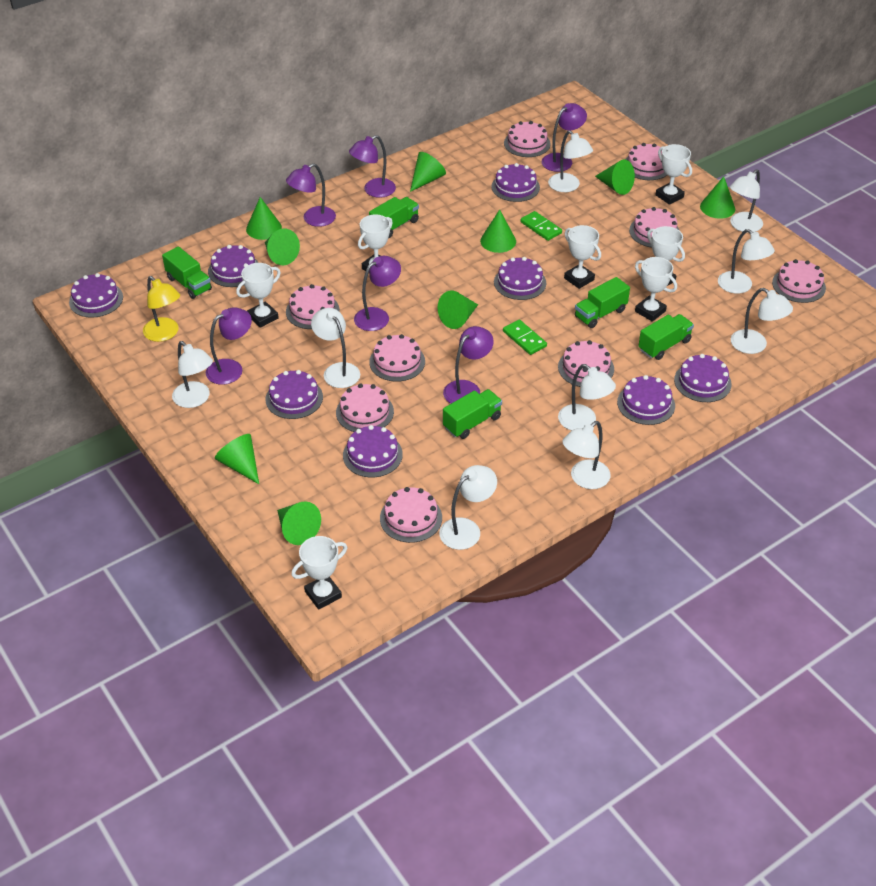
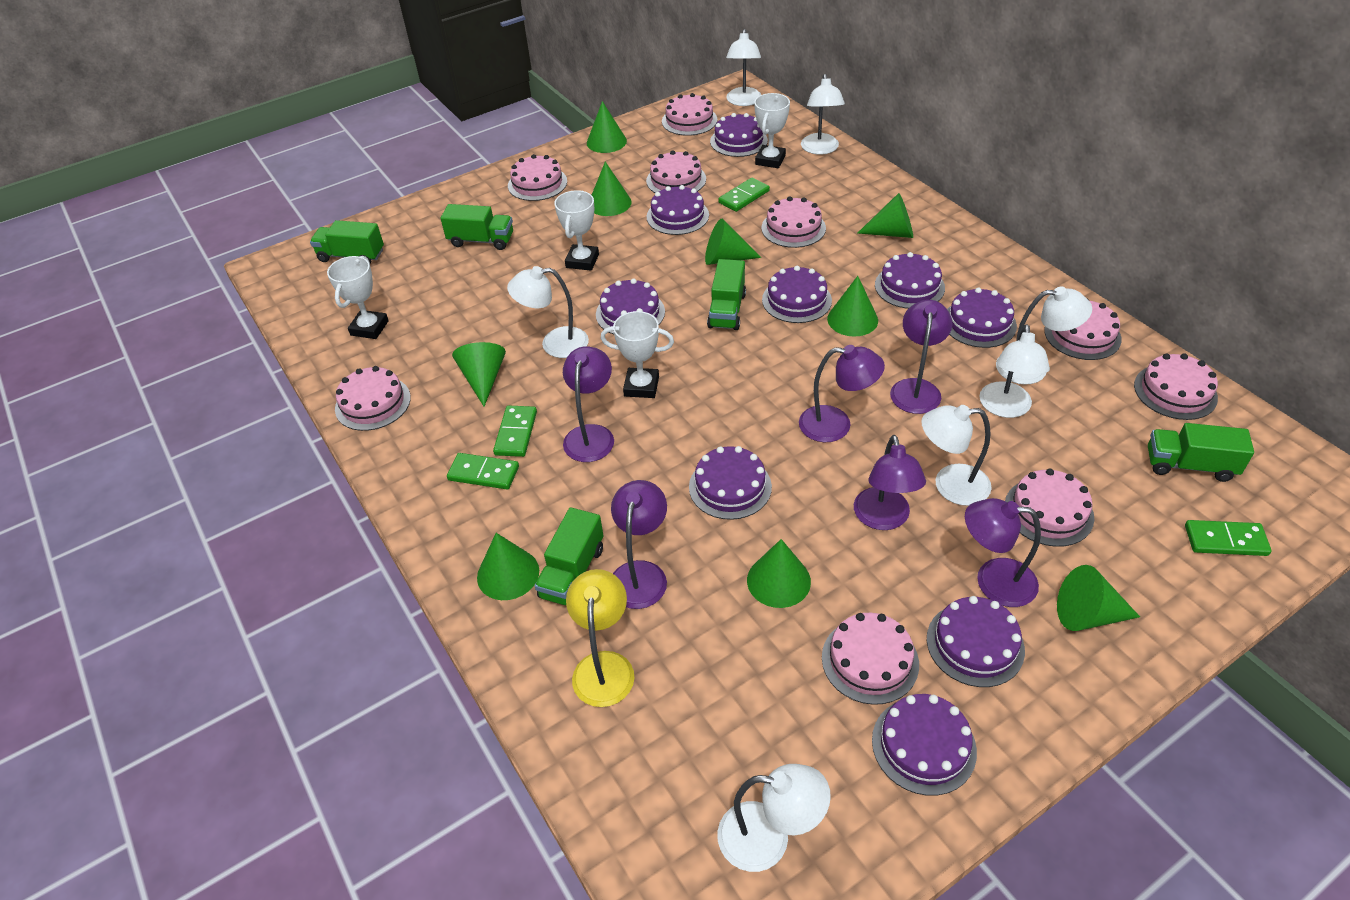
green domino: 2 -> 4
purple cake: 8 -> 9
white lamp: 9 -> 7
white trophy: 7 -> 4

